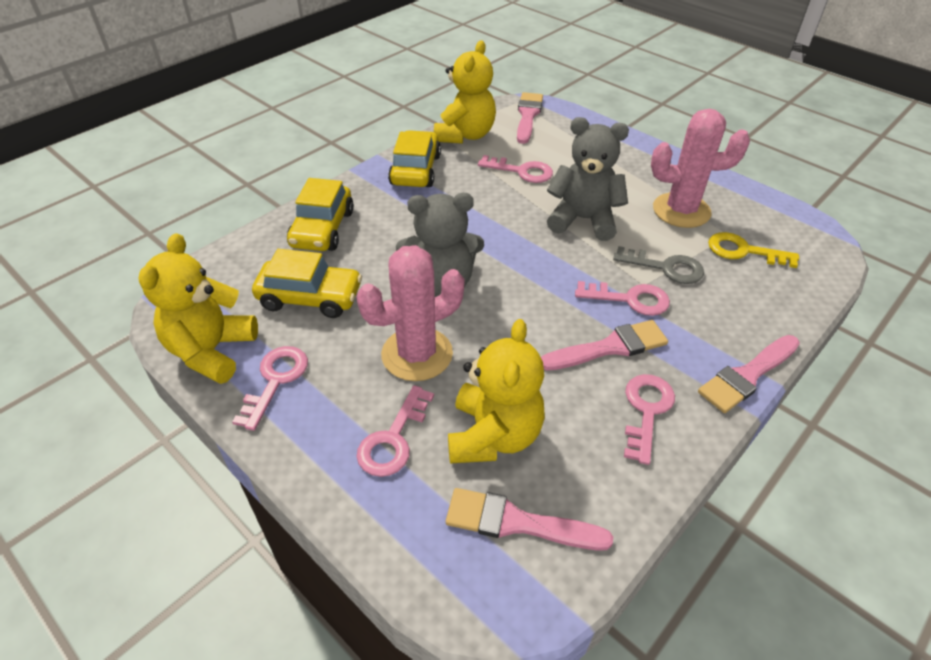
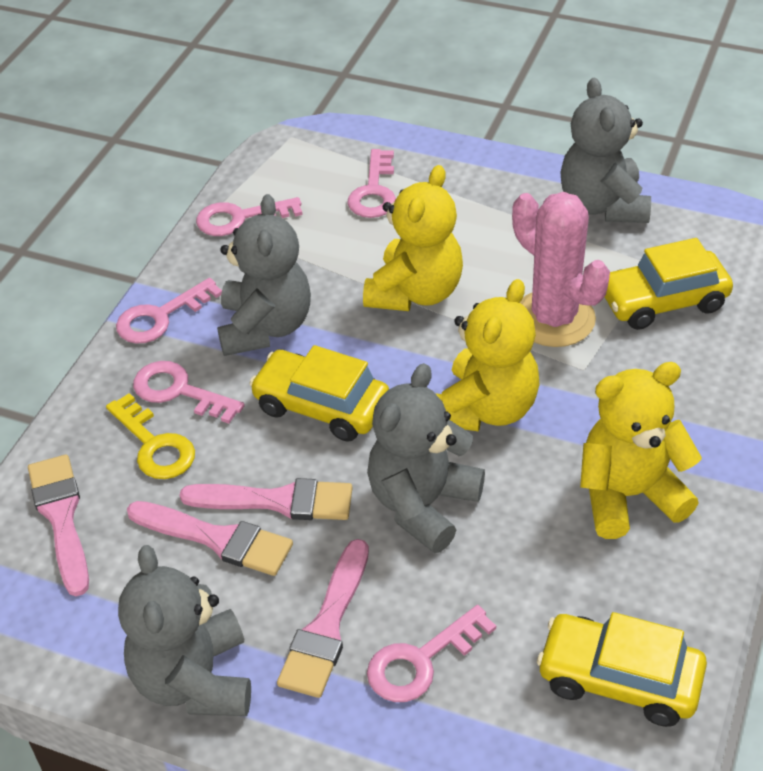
grey key: 1 -> 0
grey teddy bear: 2 -> 4
pink cactus: 2 -> 1

